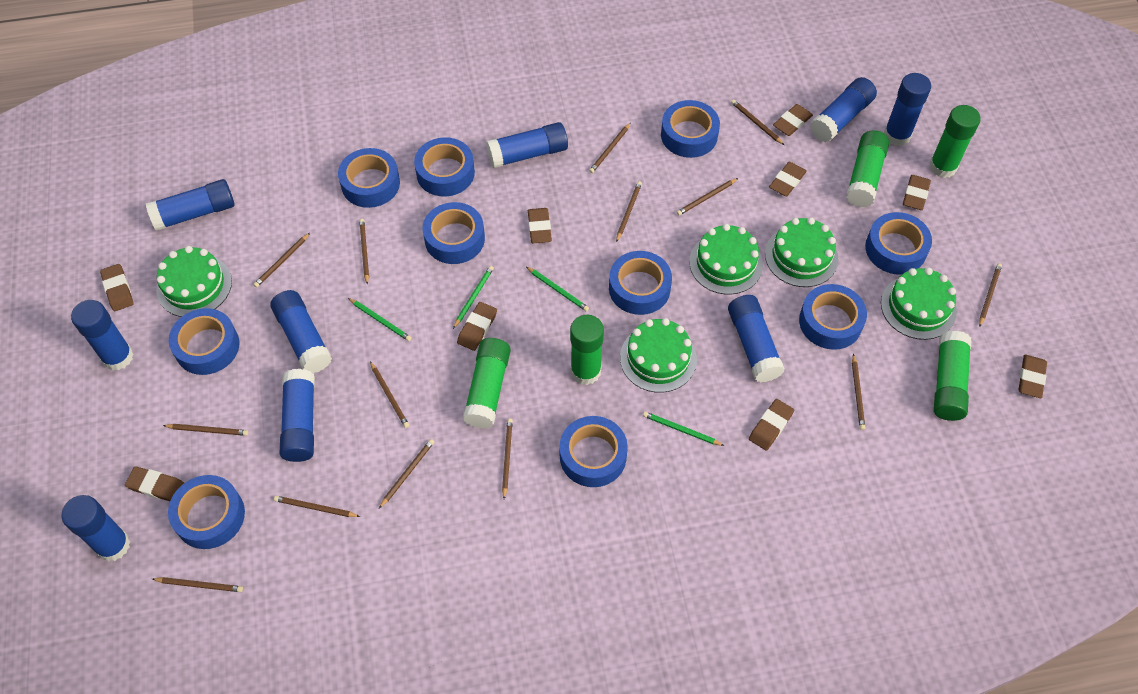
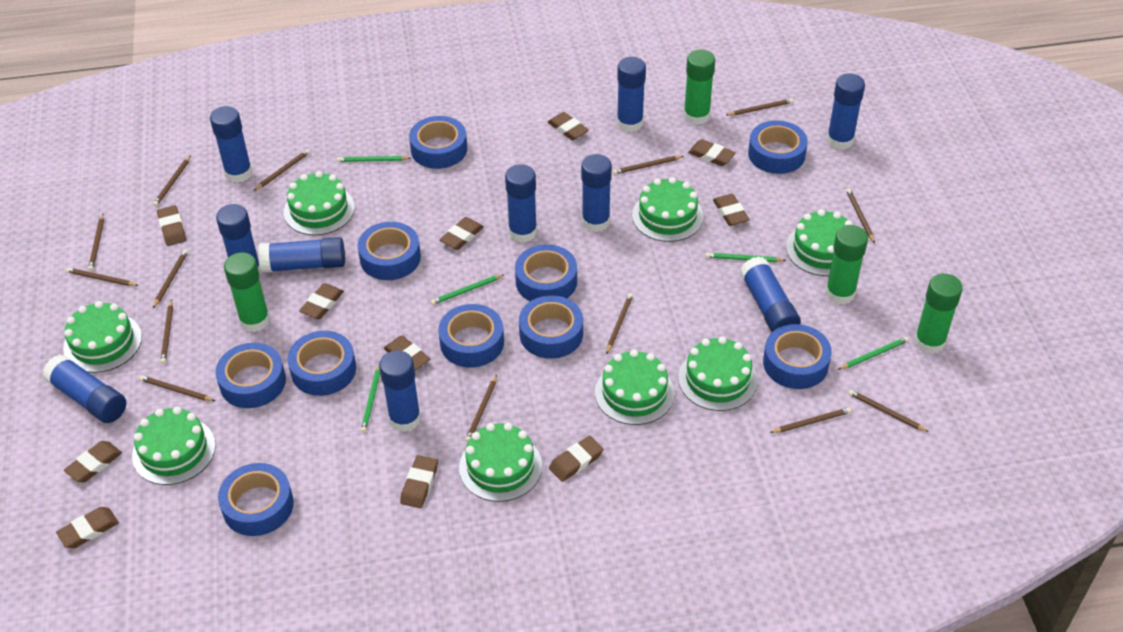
blue glue stick: 9 -> 10
brown eraser: 9 -> 11
green cake: 5 -> 8
green glue stick: 5 -> 4
green pencil: 4 -> 5

